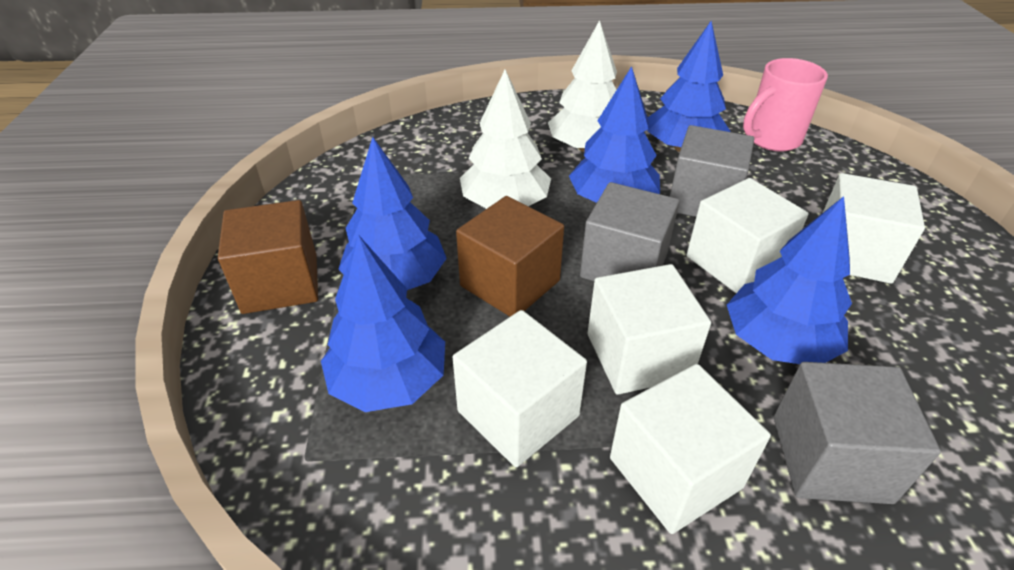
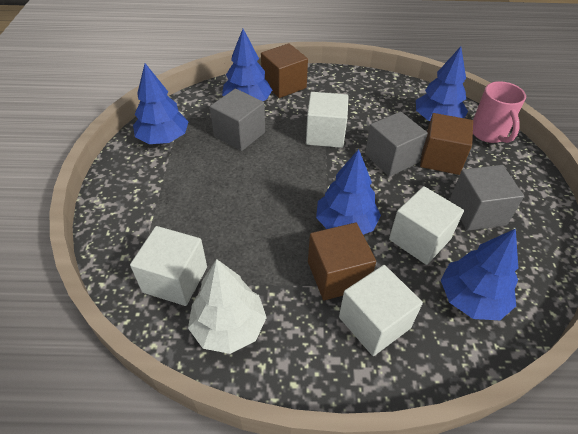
brown cube: 2 -> 3
white cube: 5 -> 4
white tree: 2 -> 1

